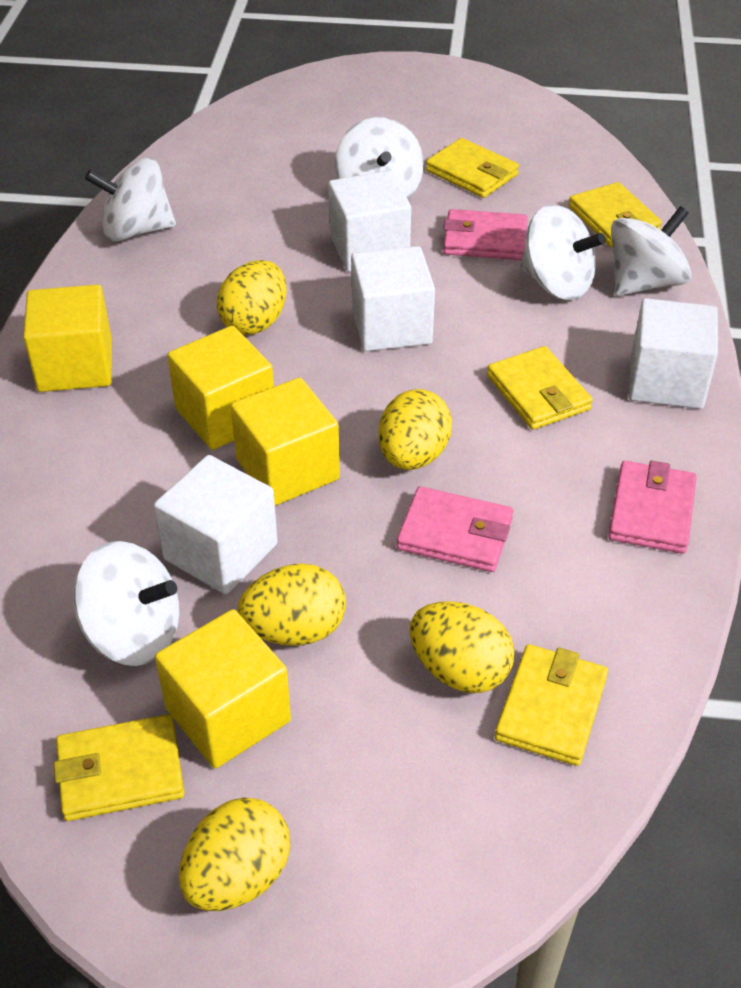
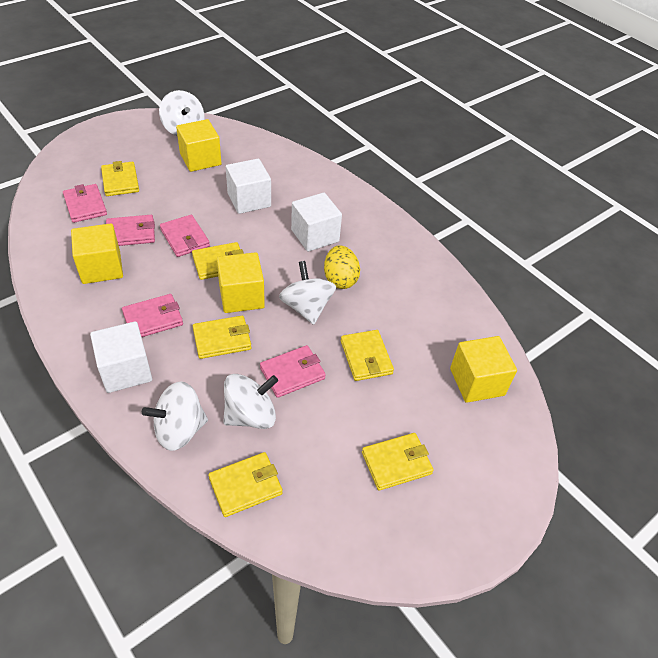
pink wallet: 3 -> 5
white cube: 4 -> 3
white spinning top: 5 -> 4
yellow egg: 5 -> 1
yellow wallet: 5 -> 6

